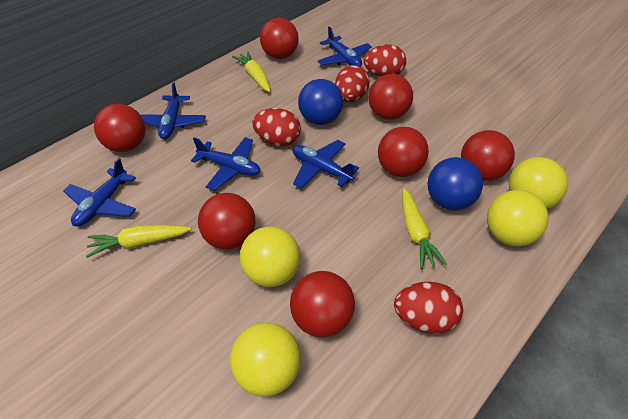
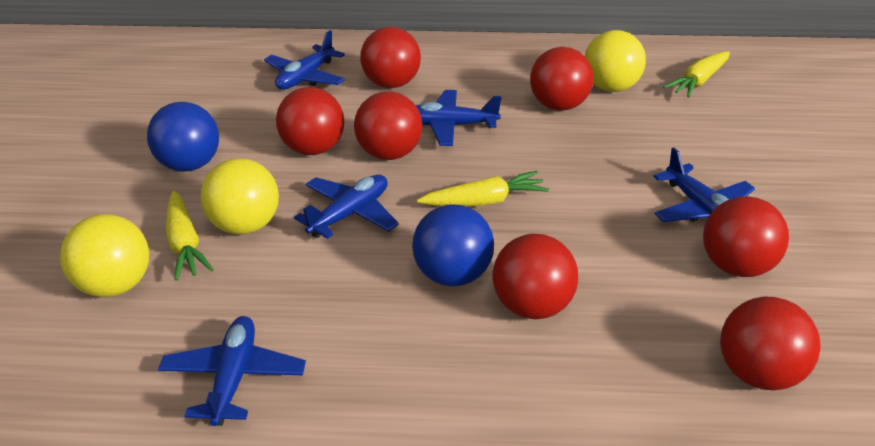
red egg: 4 -> 0
yellow ball: 4 -> 3

